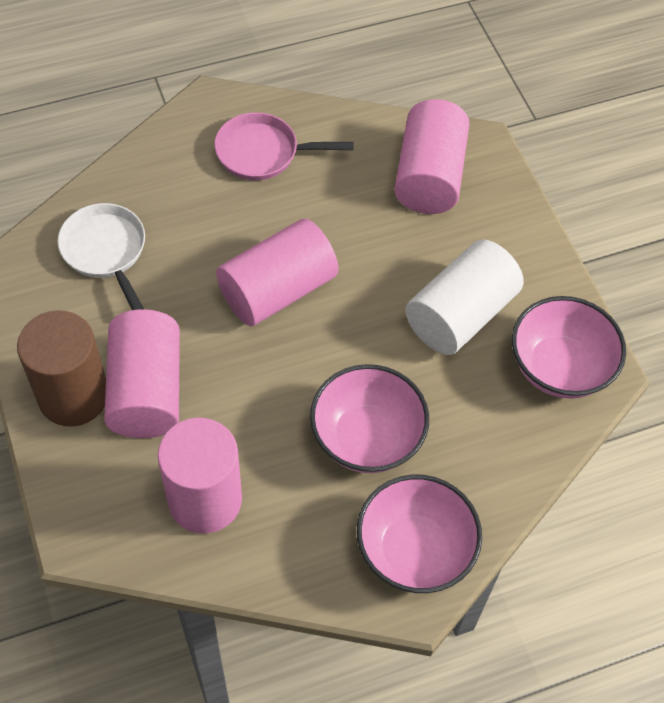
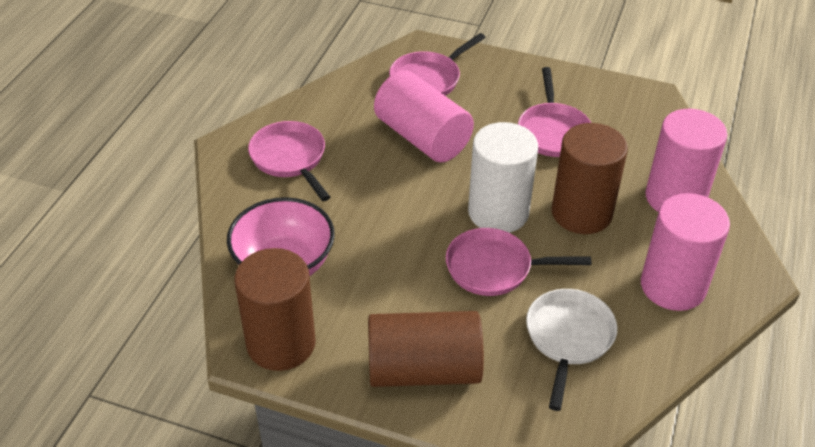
brown cylinder: 1 -> 3
pink bowl: 3 -> 1
pink cylinder: 4 -> 3
pink pan: 1 -> 4

